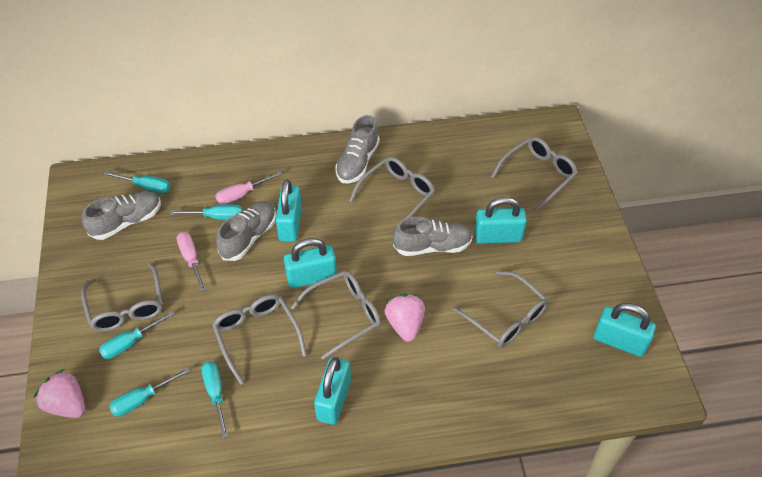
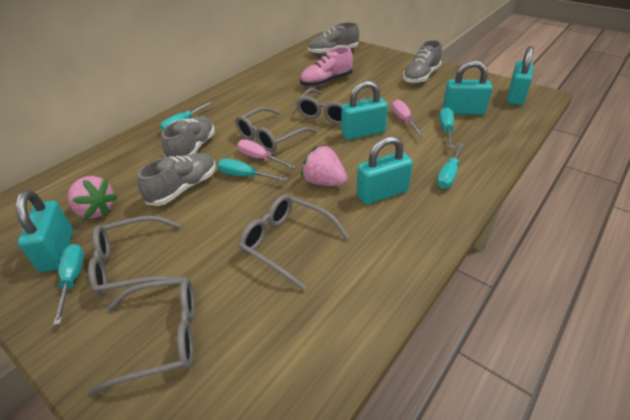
grey glasses: 6 -> 5
pink shoe: 0 -> 1

